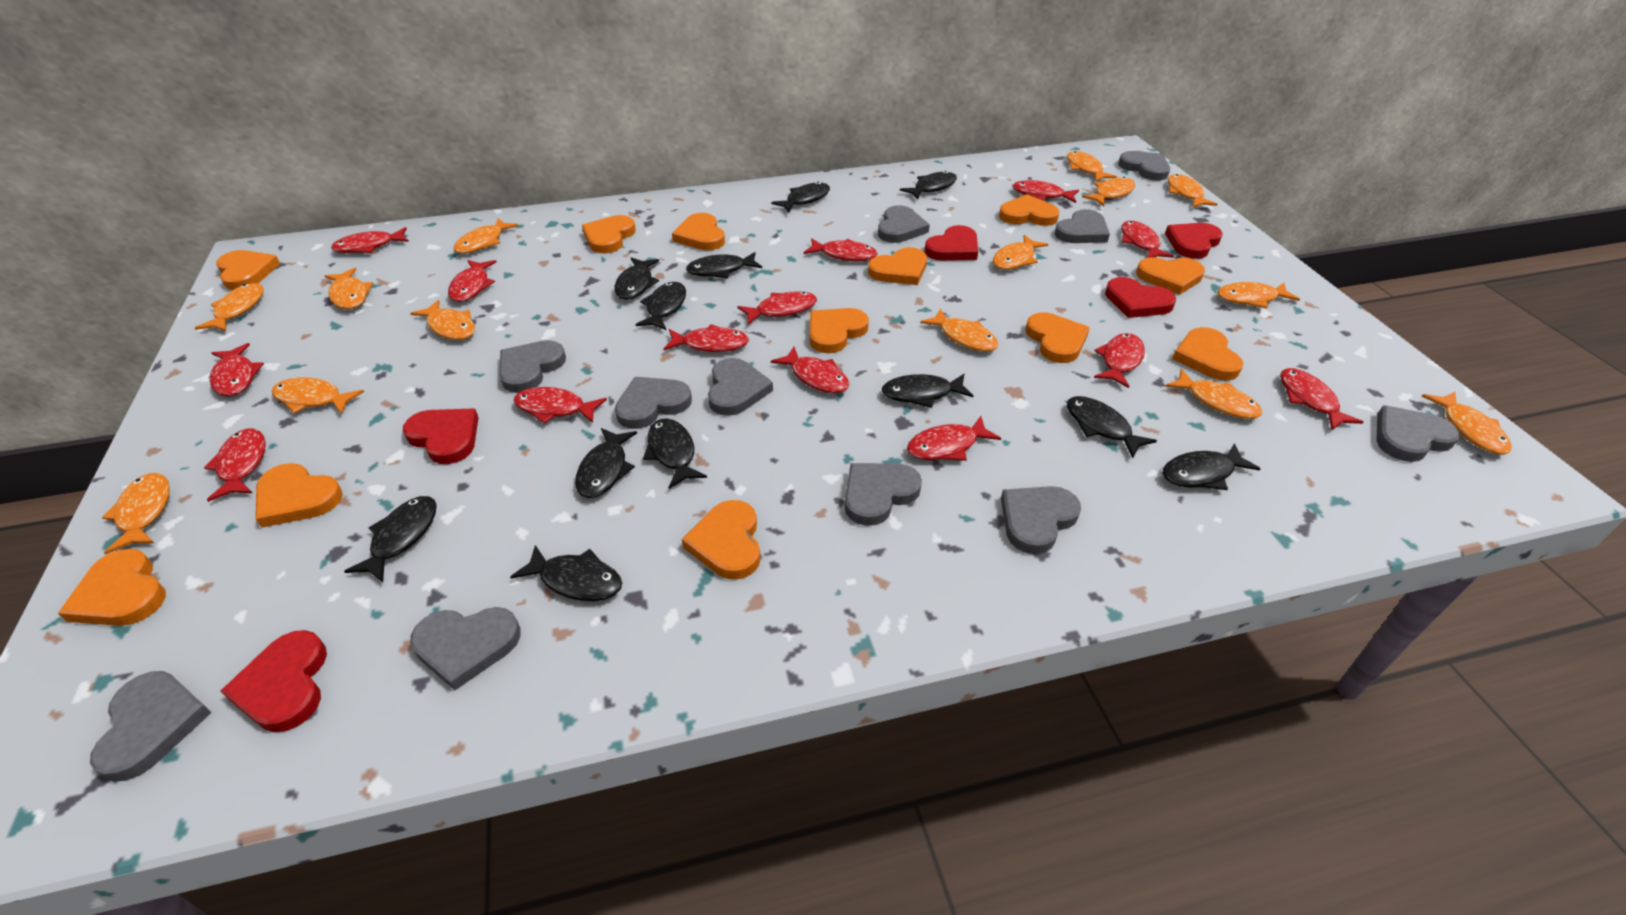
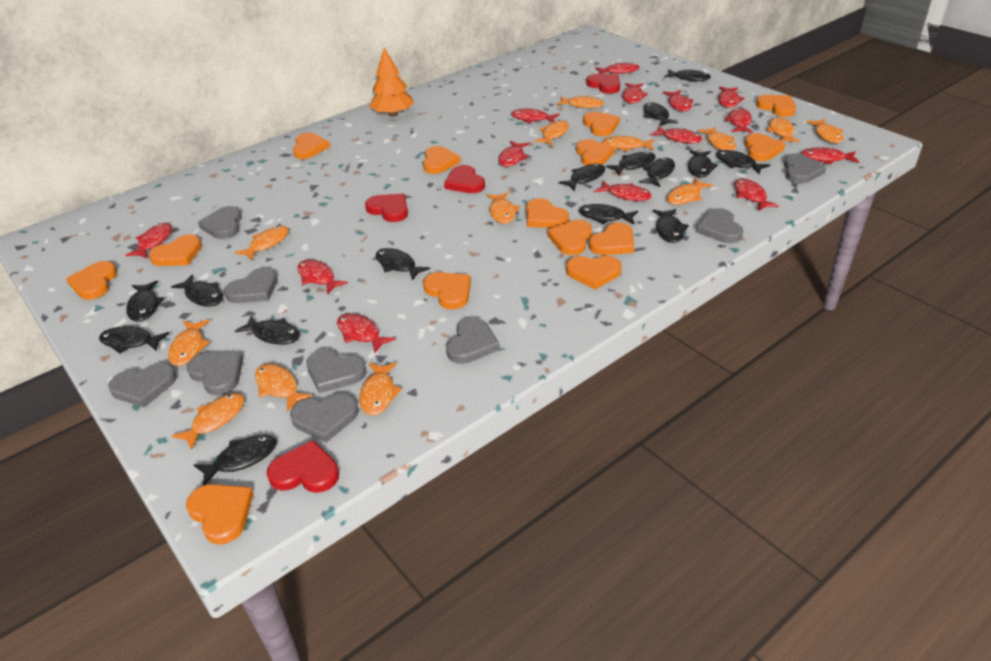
black fish: 12 -> 15
grey heart: 11 -> 9
orange fish: 14 -> 13
orange heart: 12 -> 14
orange tree: 0 -> 1
red heart: 5 -> 4

